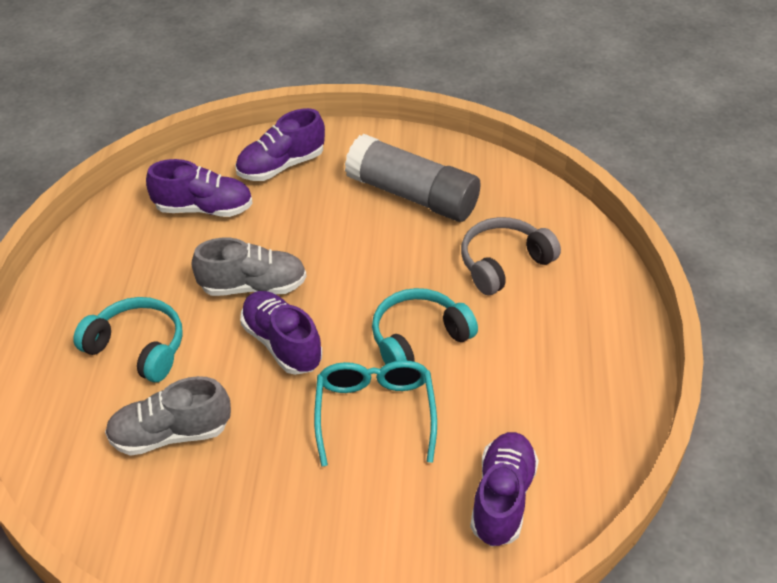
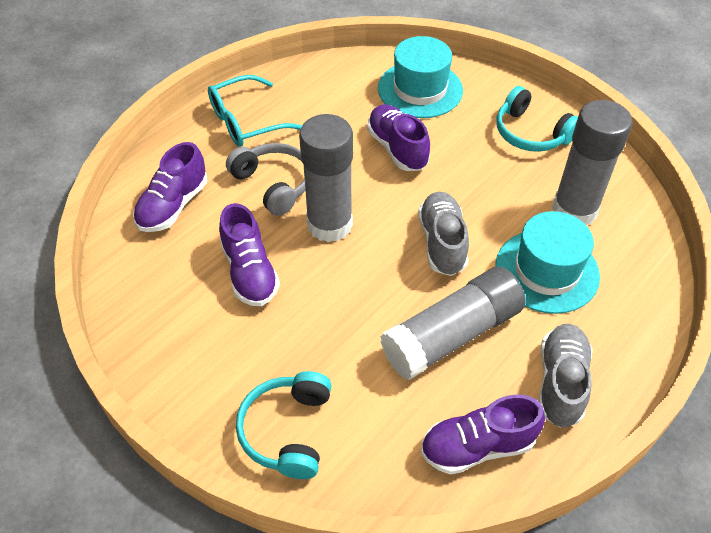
grey glue stick: 1 -> 3
turquoise hat: 0 -> 2

